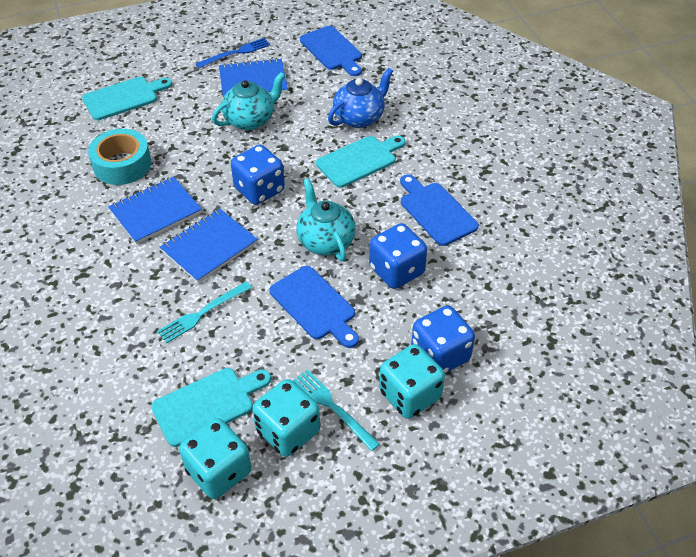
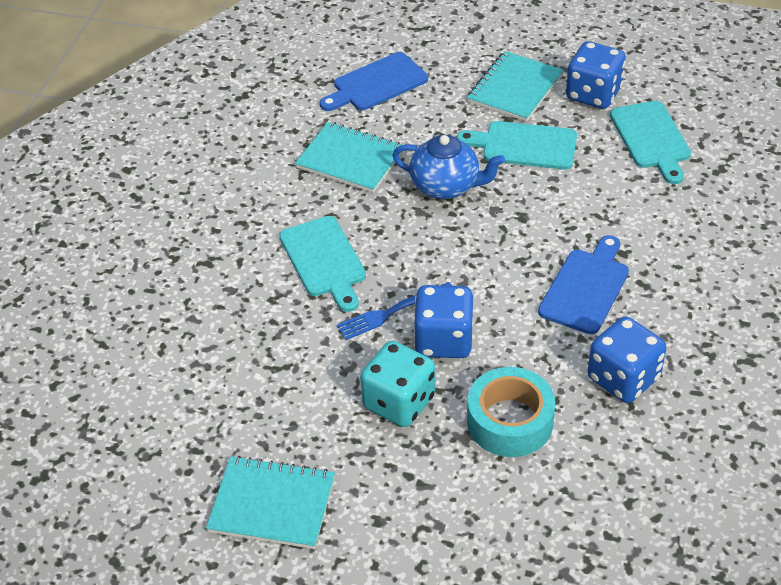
blue cutting board: 3 -> 2
blue notebook: 3 -> 0
turquoise dice: 3 -> 1
turquoise fork: 2 -> 0
turquoise notebook: 0 -> 3
turquoise teapot: 2 -> 0

